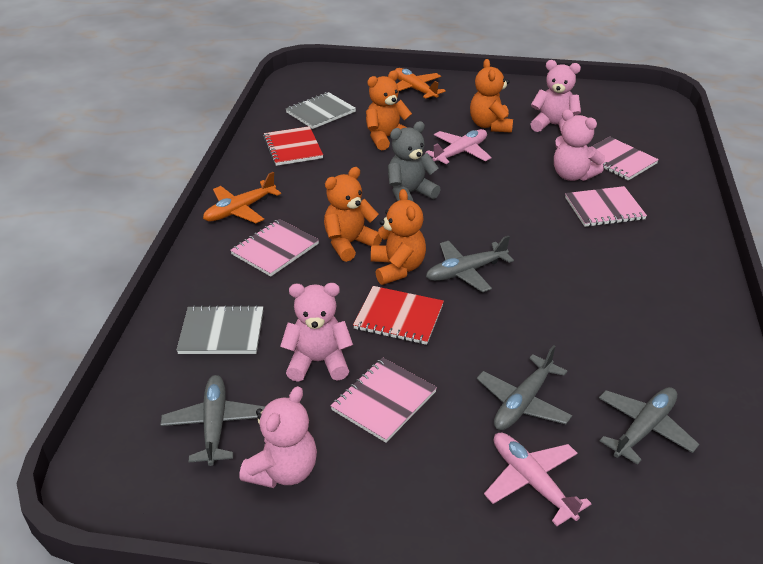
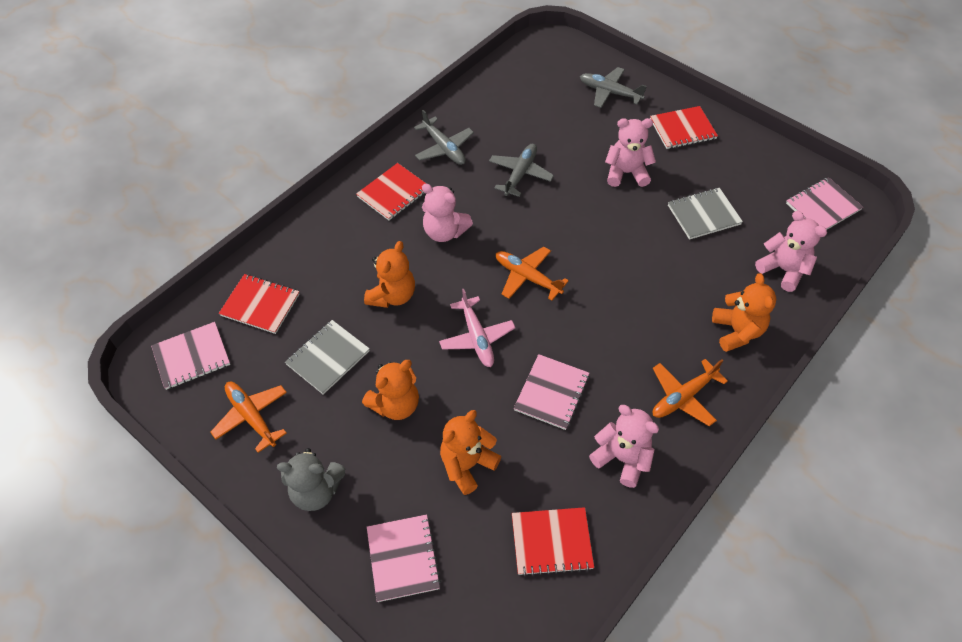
grey plane: 4 -> 3
orange plane: 2 -> 3
pink plane: 2 -> 1
red notebook: 2 -> 4

